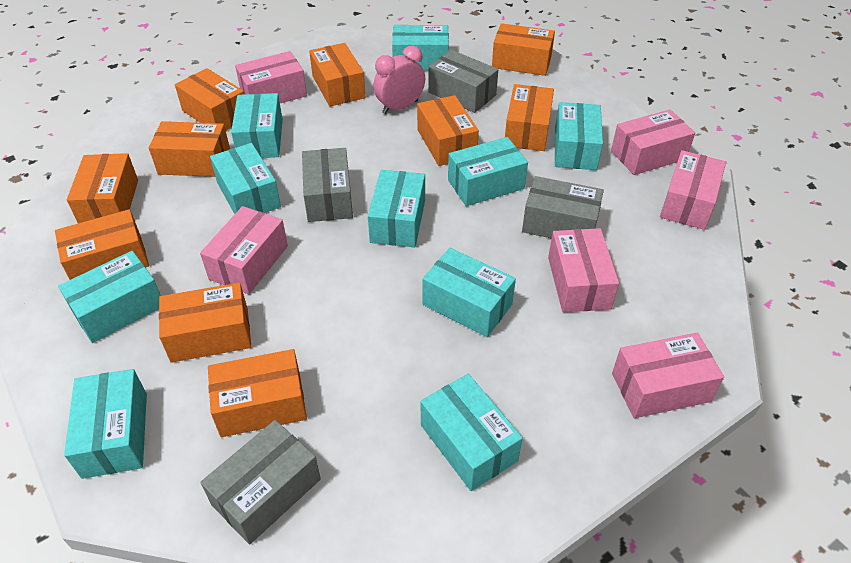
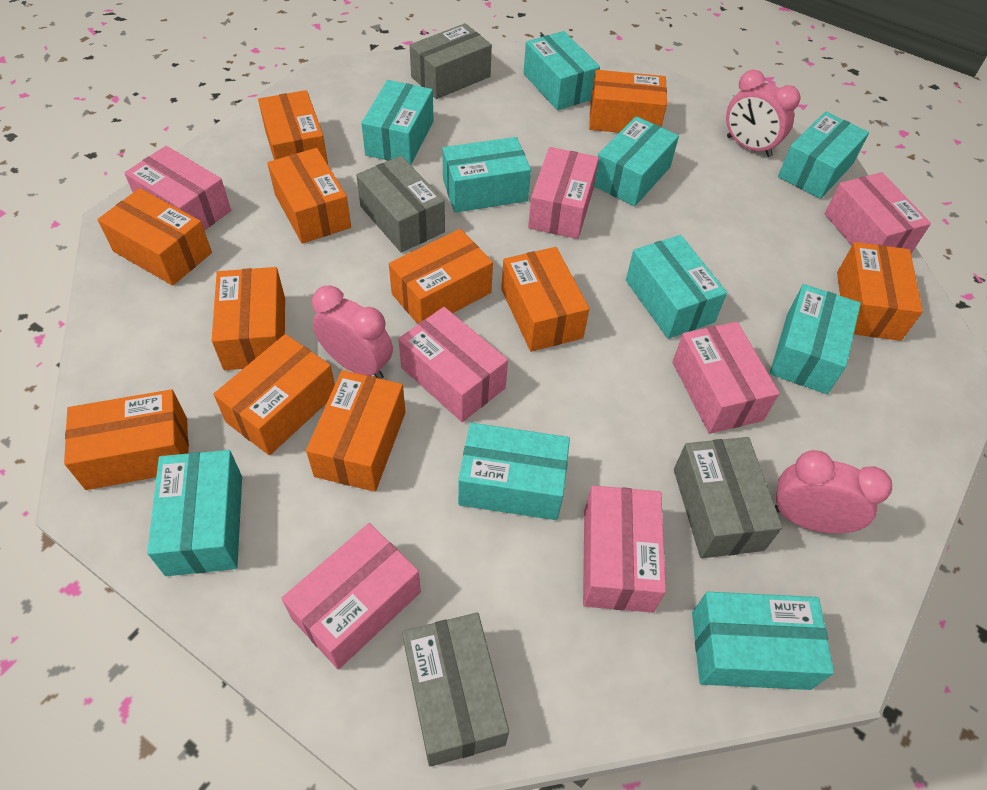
orange box: 10 -> 11
pink box: 6 -> 7
pink clock: 1 -> 3

